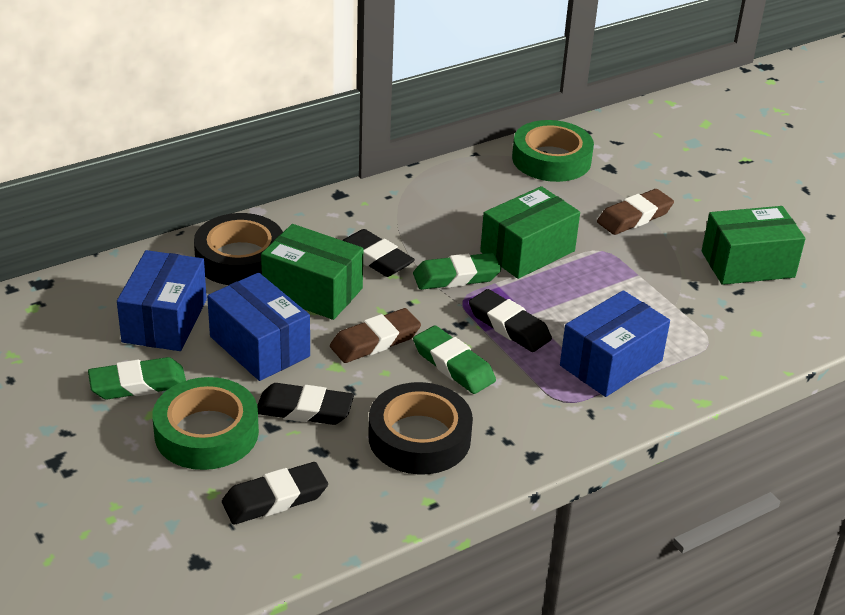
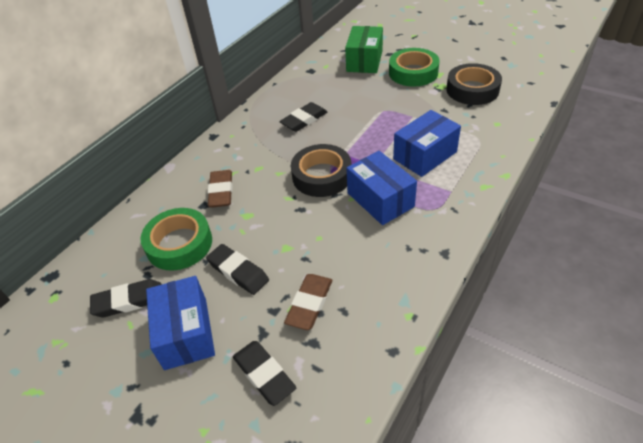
green box: 3 -> 1
green eraser: 3 -> 0

